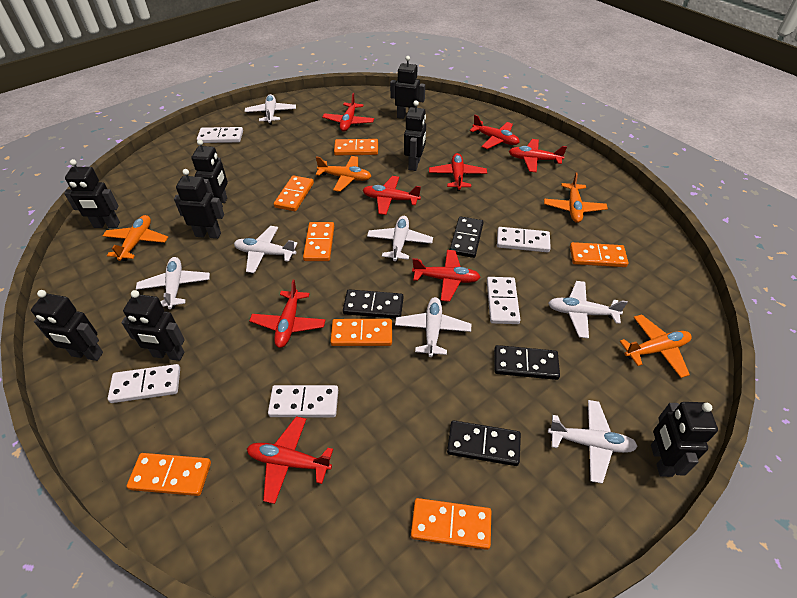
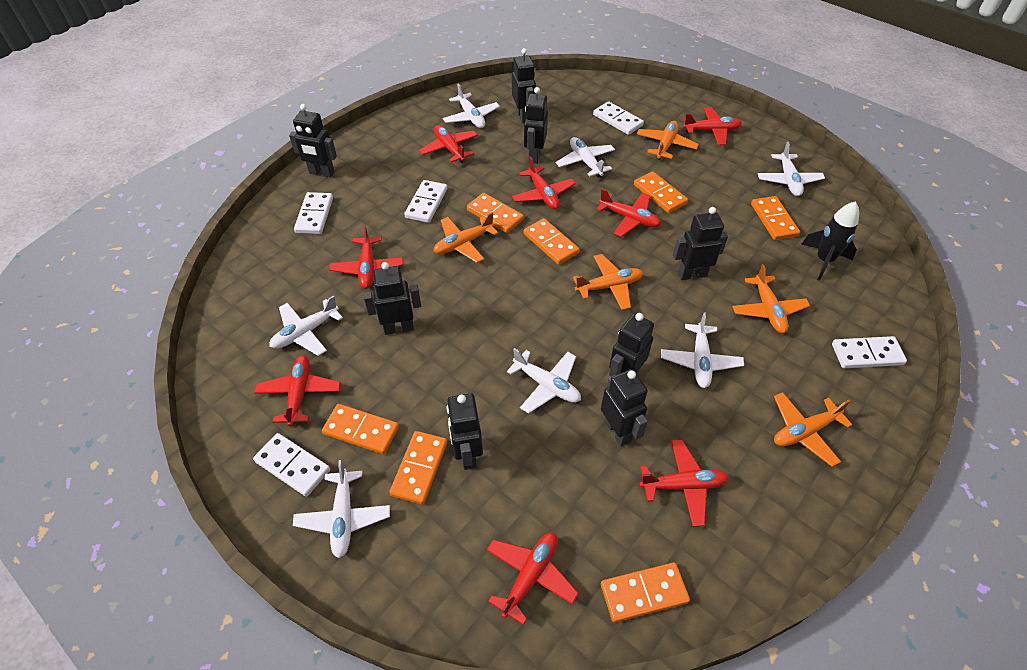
black domino: 4 -> 0
black rocket: 0 -> 1
orange plane: 4 -> 5

